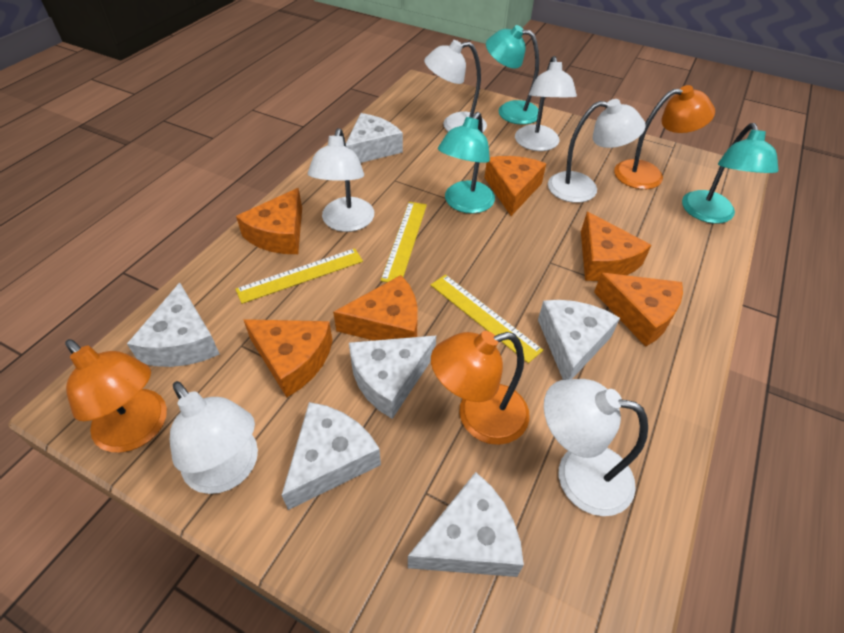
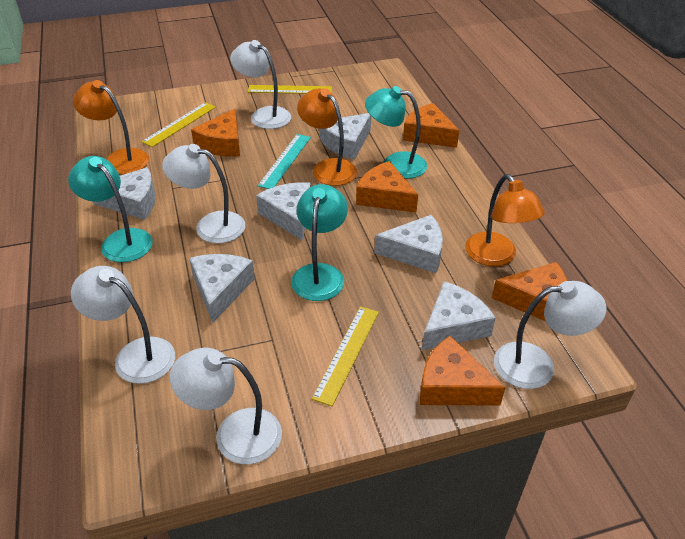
orange cheese: 6 -> 5
turquoise ruler: 0 -> 1
white lamp: 6 -> 5

